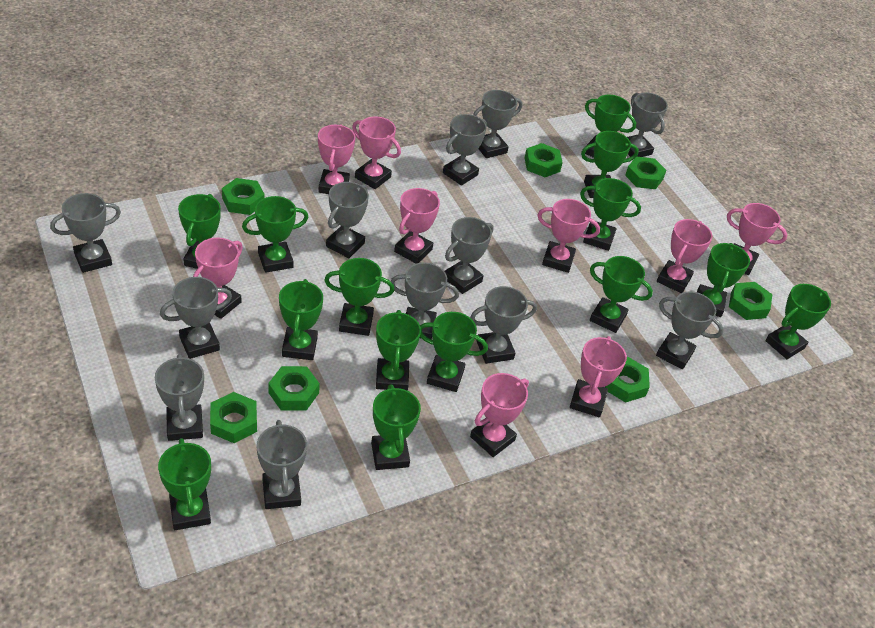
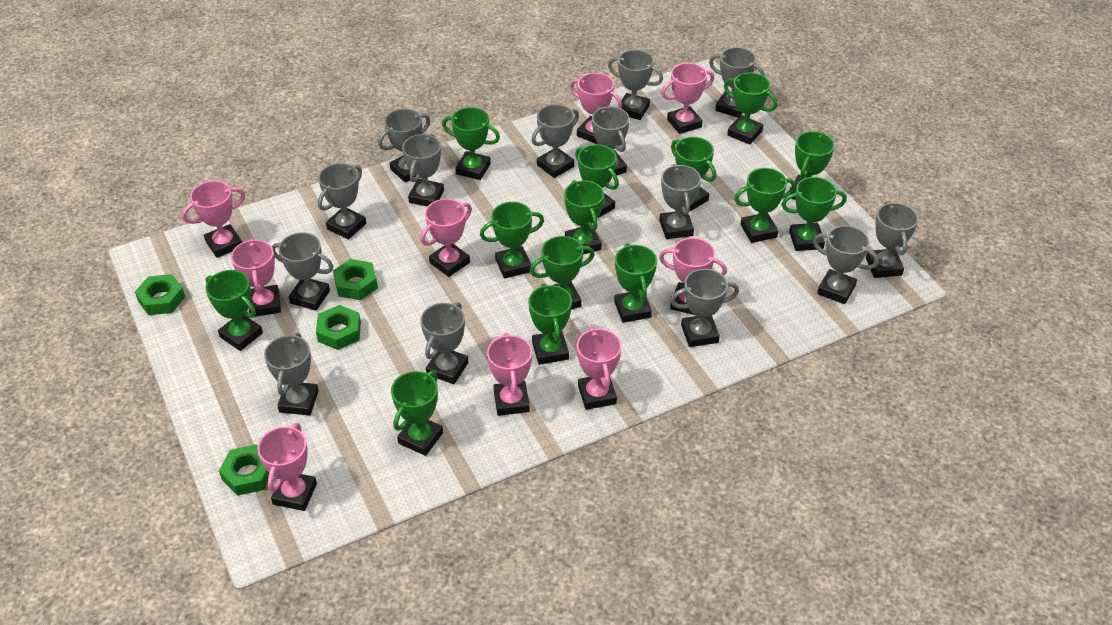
green nut: 7 -> 4
grey trophy: 12 -> 14

